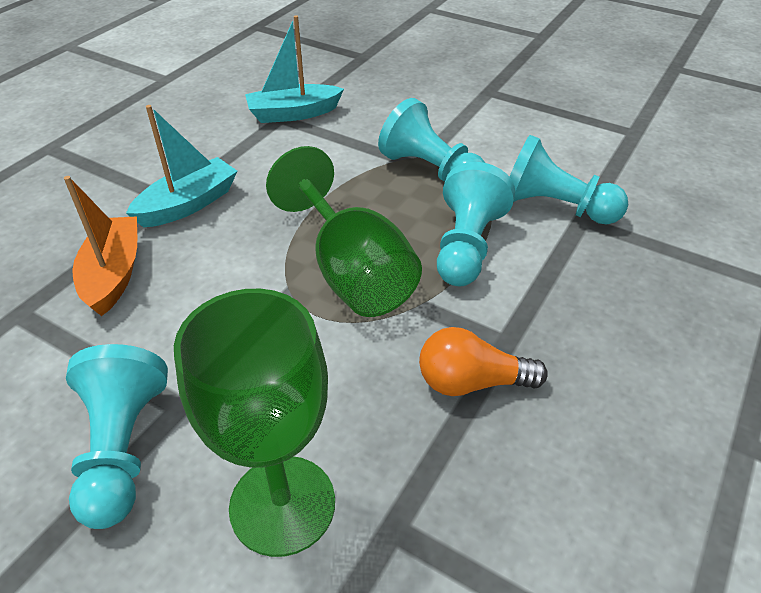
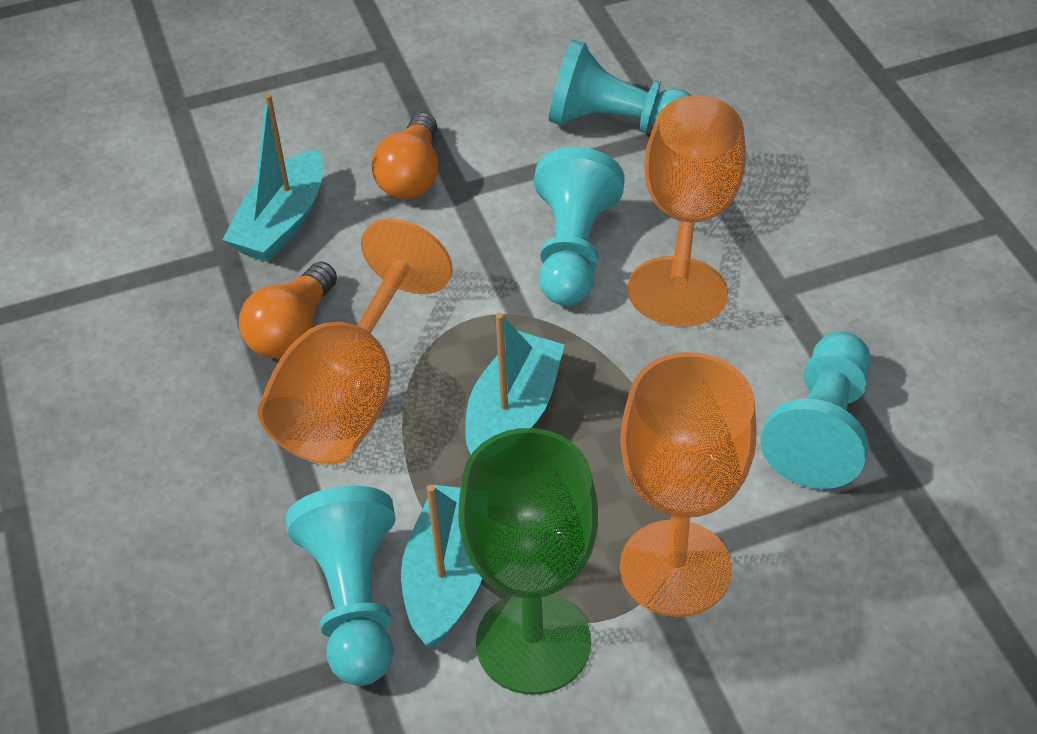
green goblet: 2 -> 1
orange boat: 1 -> 0
orange goblet: 0 -> 3
orange light bulb: 1 -> 2
turquoise boat: 2 -> 3

